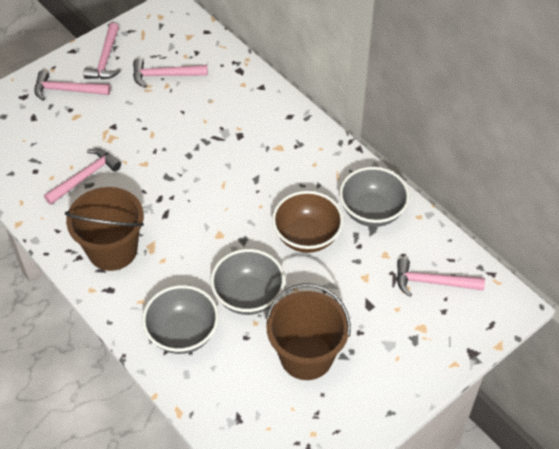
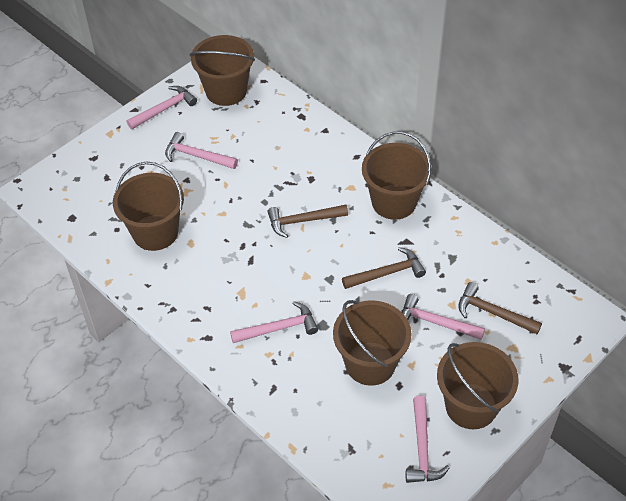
brown bowl: 1 -> 0
brown bucket: 2 -> 5
brown hammer: 0 -> 3
grey bowl: 3 -> 0

